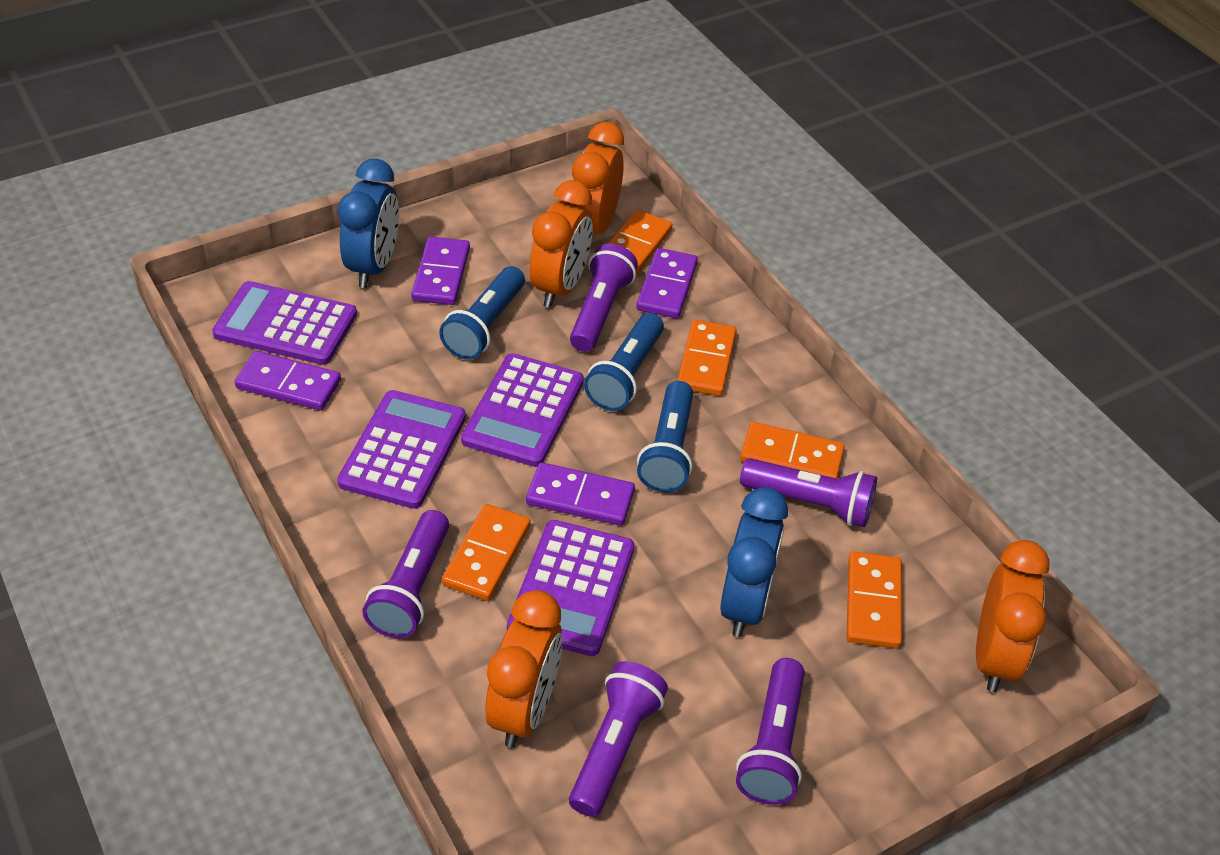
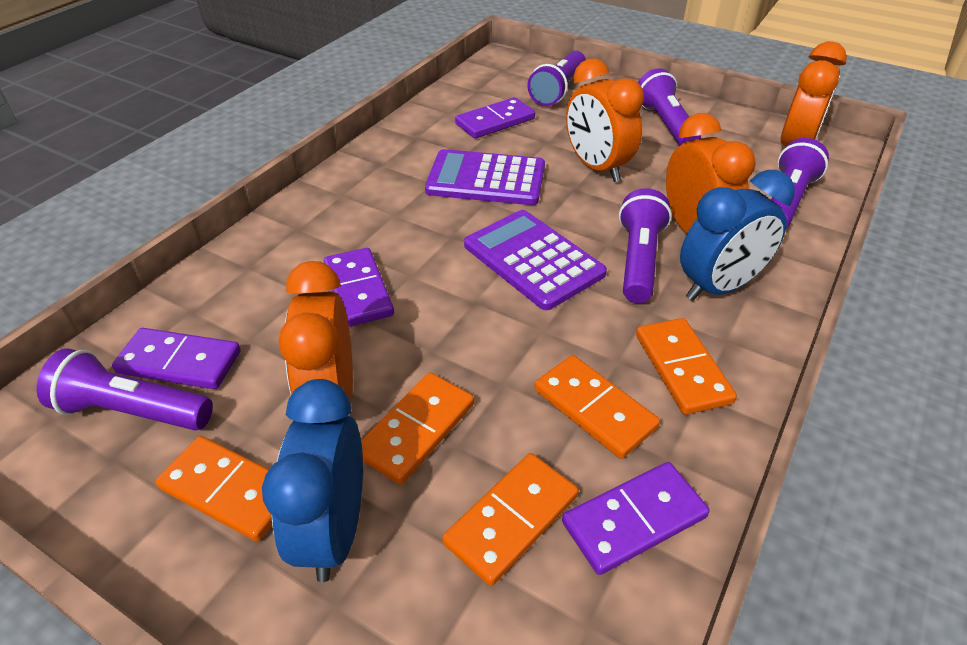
blue flashlight: 3 -> 0
purple calculator: 4 -> 2

